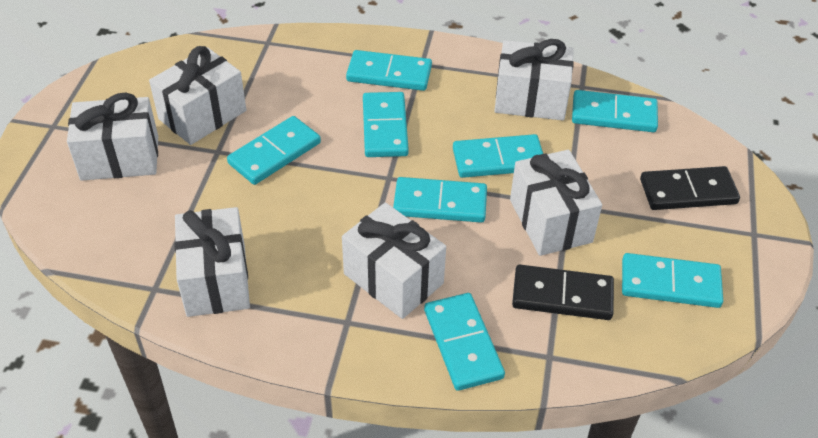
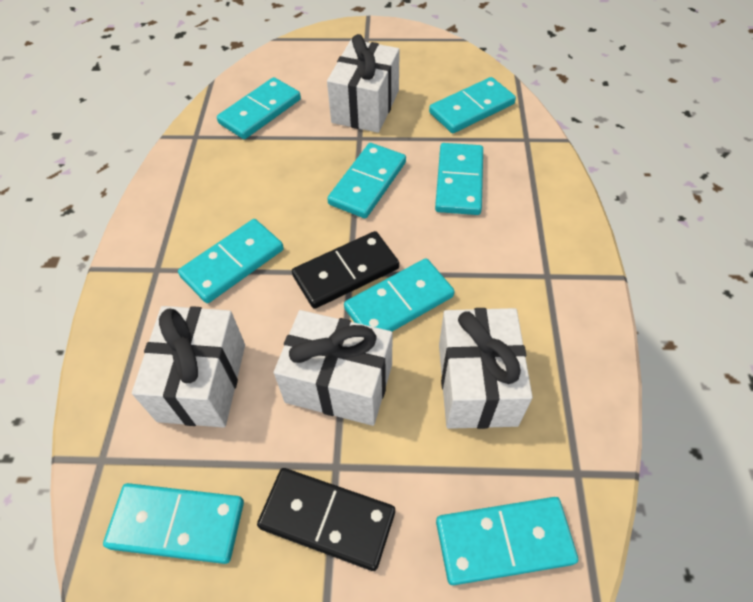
white gift: 6 -> 4

